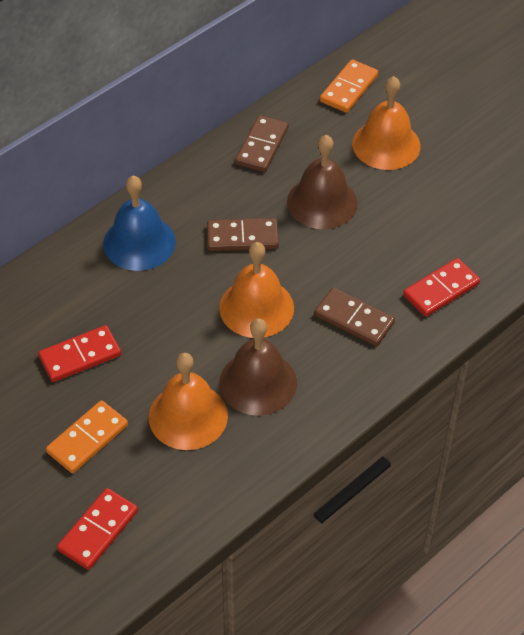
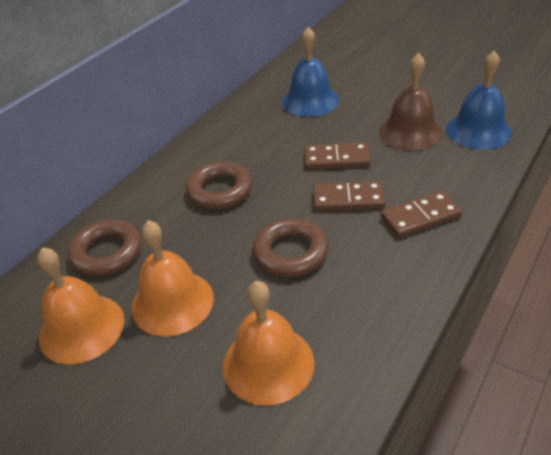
blue bell: 1 -> 2
brown bell: 2 -> 1
brown ring: 0 -> 3
orange domino: 2 -> 0
red domino: 3 -> 0

